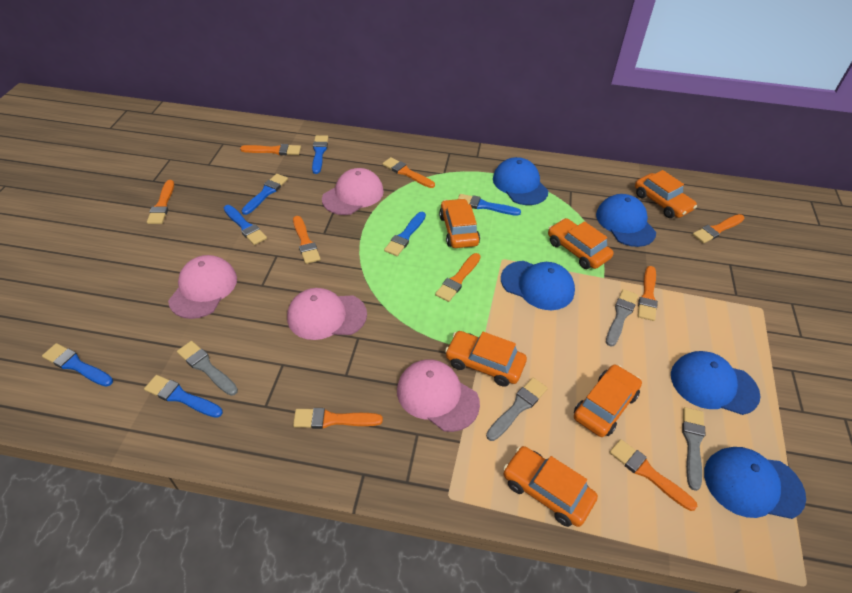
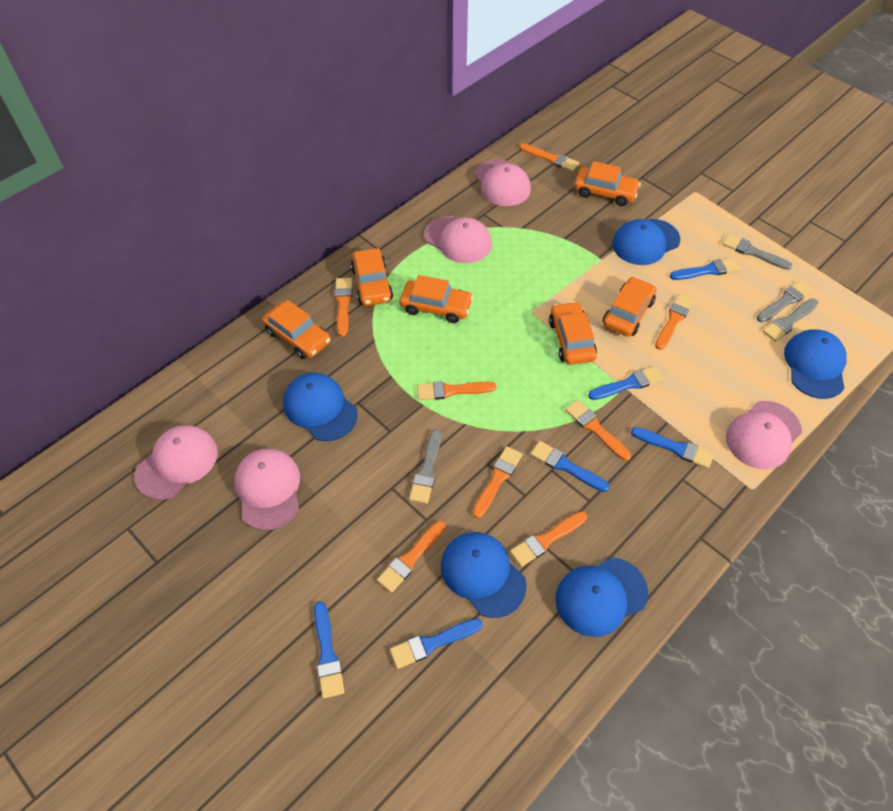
blue brush: 7 -> 6
orange brush: 9 -> 8
pink cap: 4 -> 5

